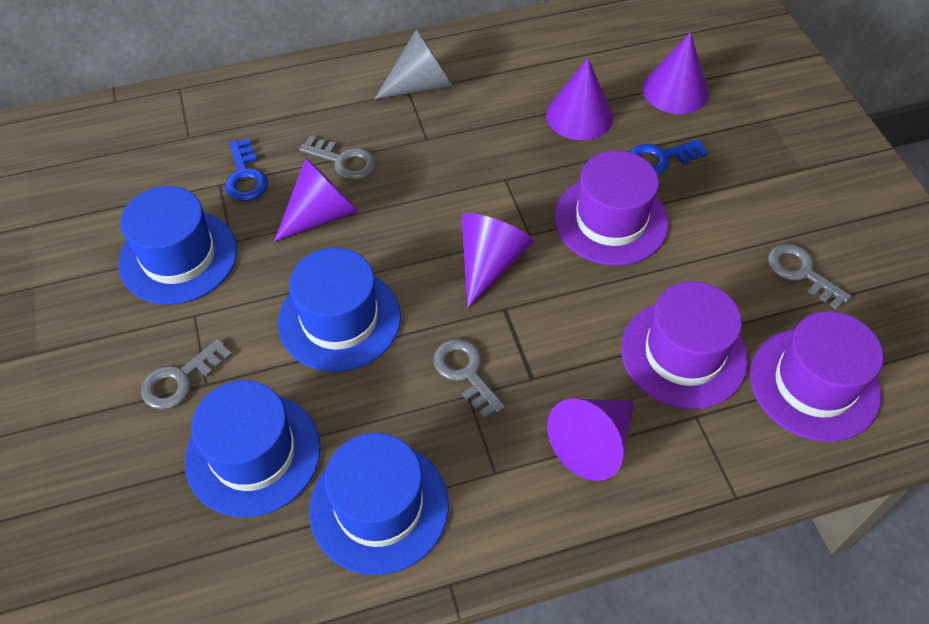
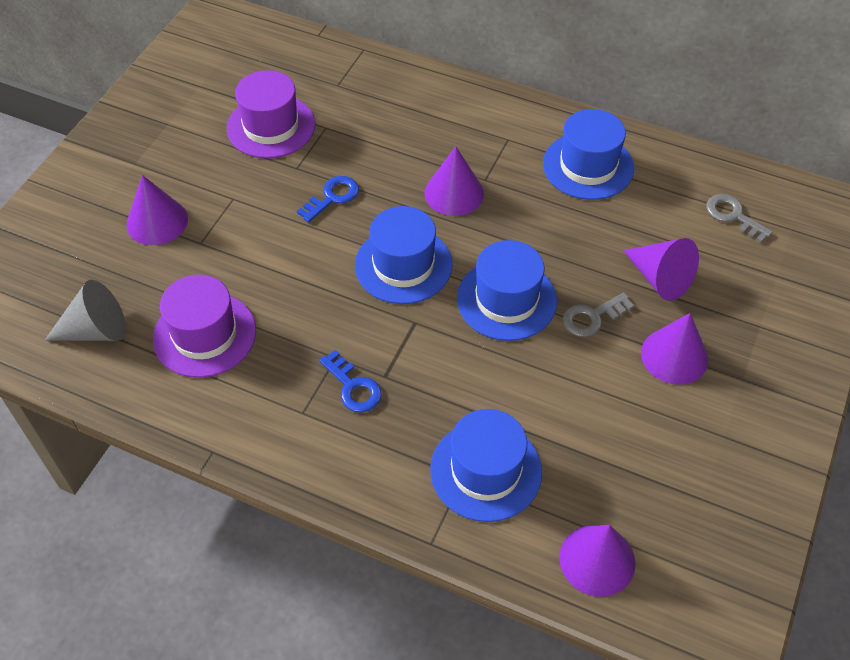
grey key: 4 -> 2
purple hat: 3 -> 2

